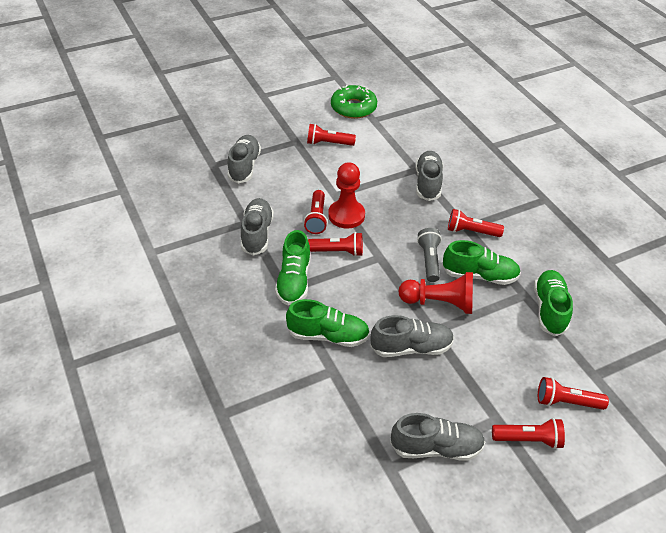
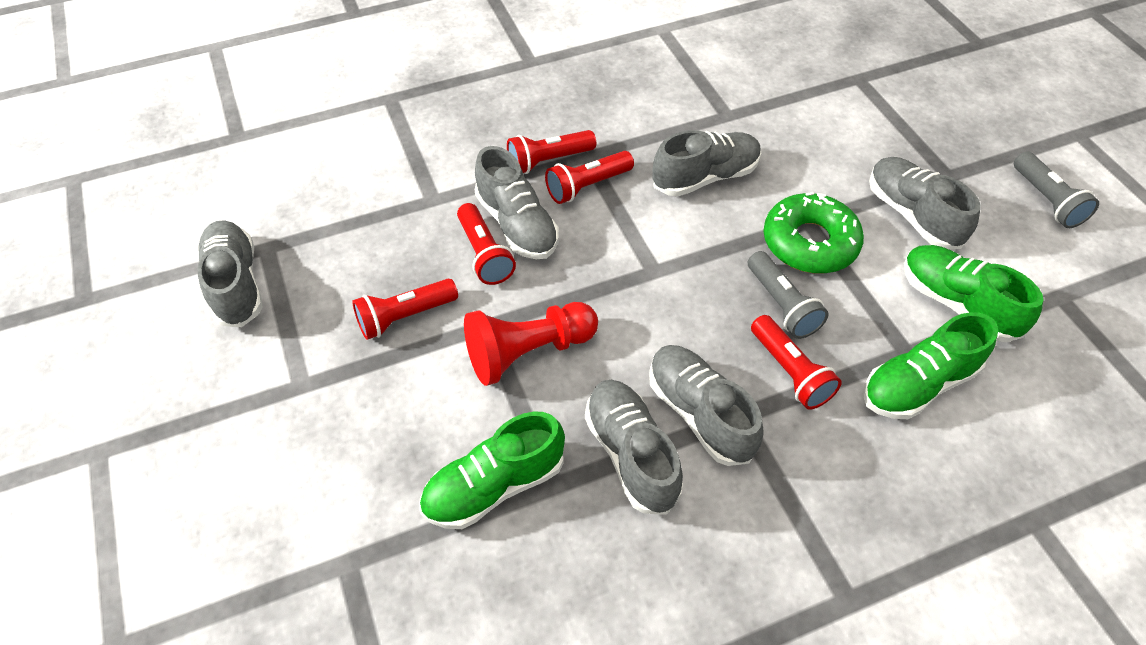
green shoe: 4 -> 3
grey flashlight: 1 -> 2
grey shoe: 5 -> 6
red flashlight: 6 -> 5
red pawn: 2 -> 1

